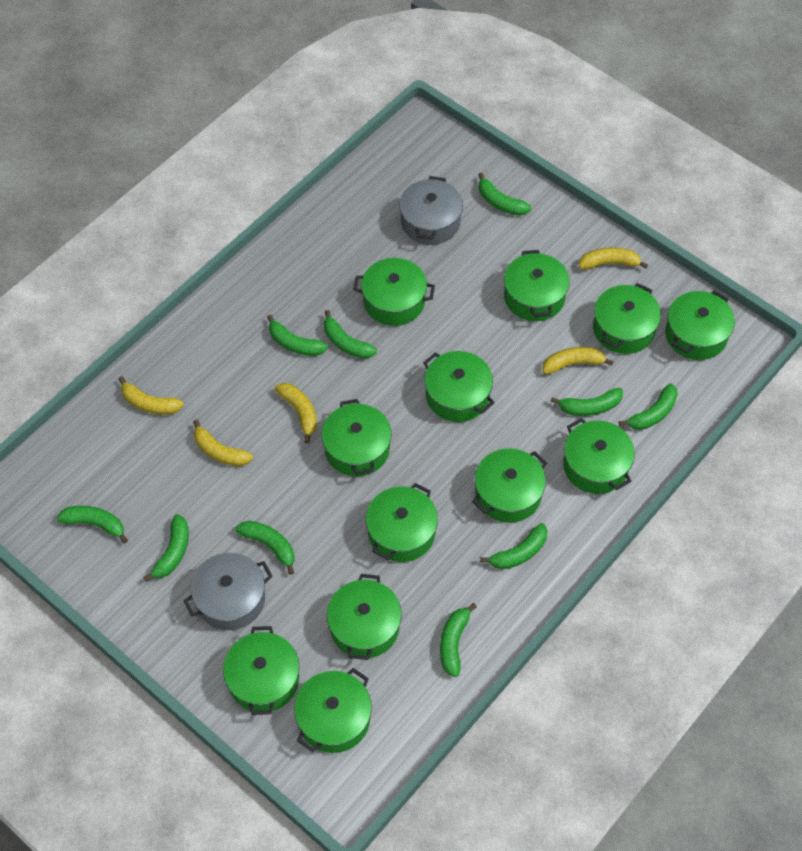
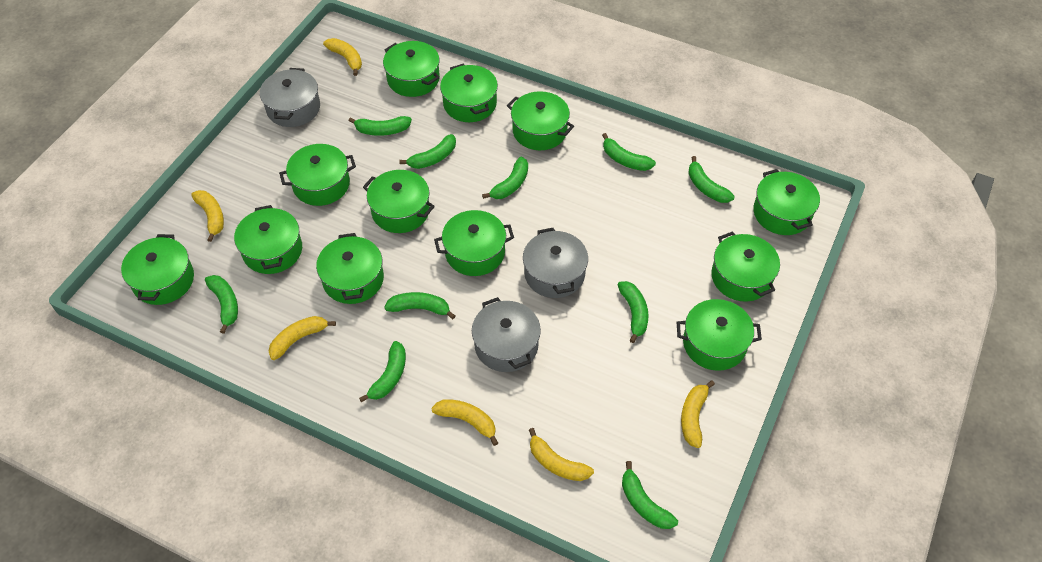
grey pot: 2 -> 3
yellow banana: 5 -> 6

